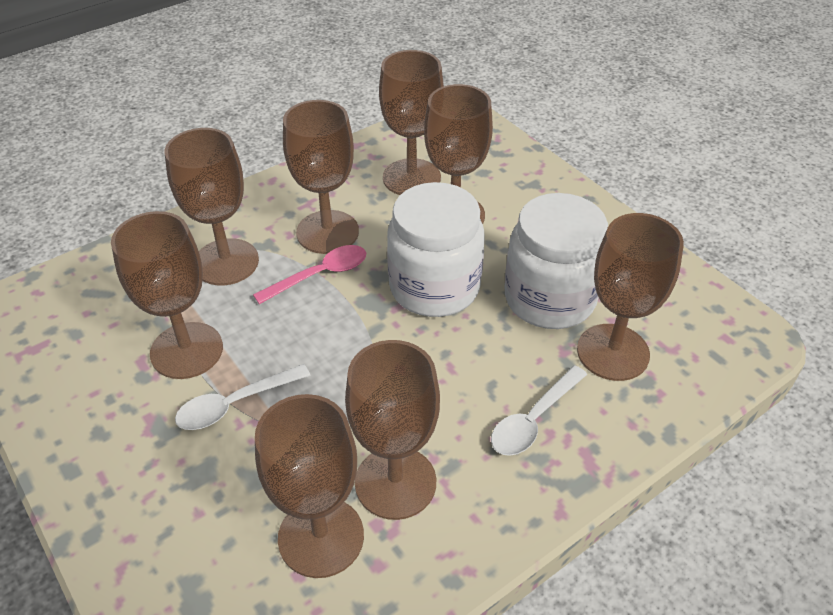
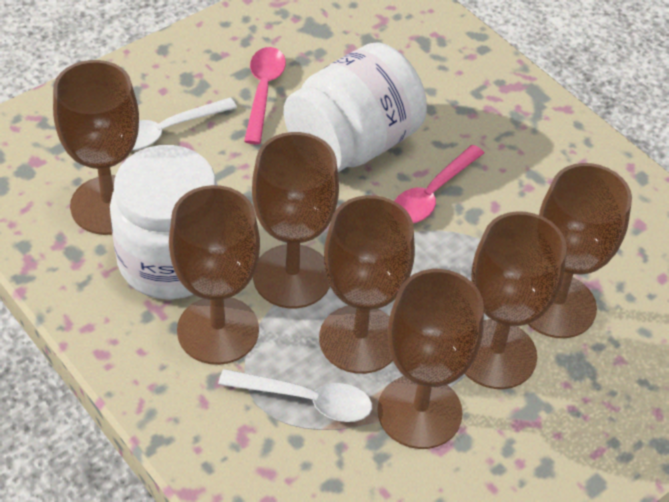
brown goblet: 8 -> 7
pink spoon: 1 -> 2

